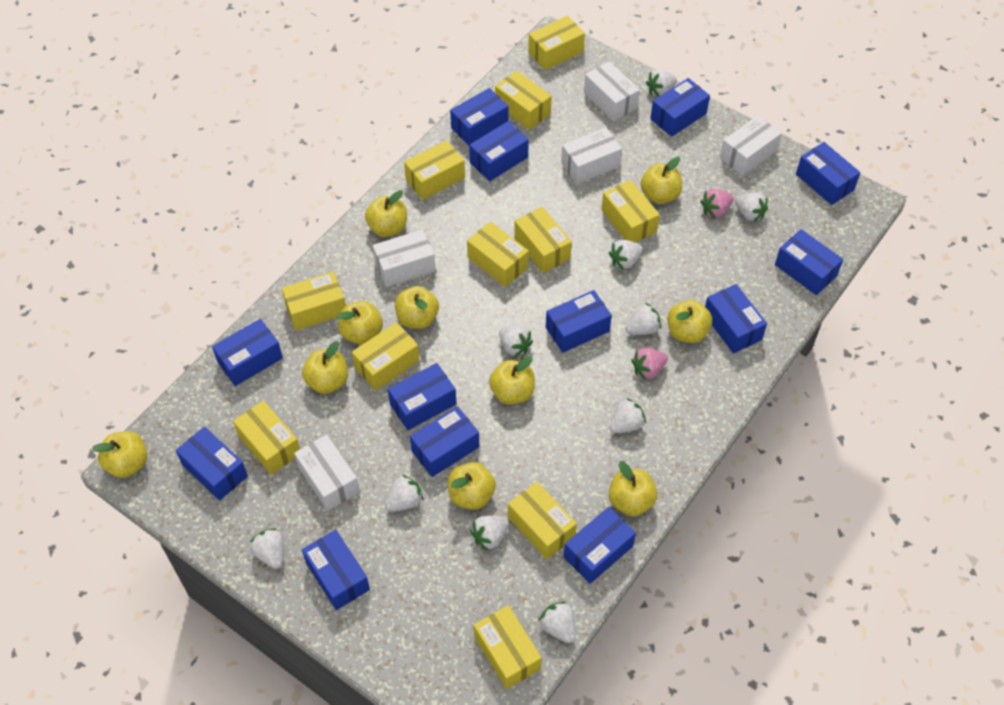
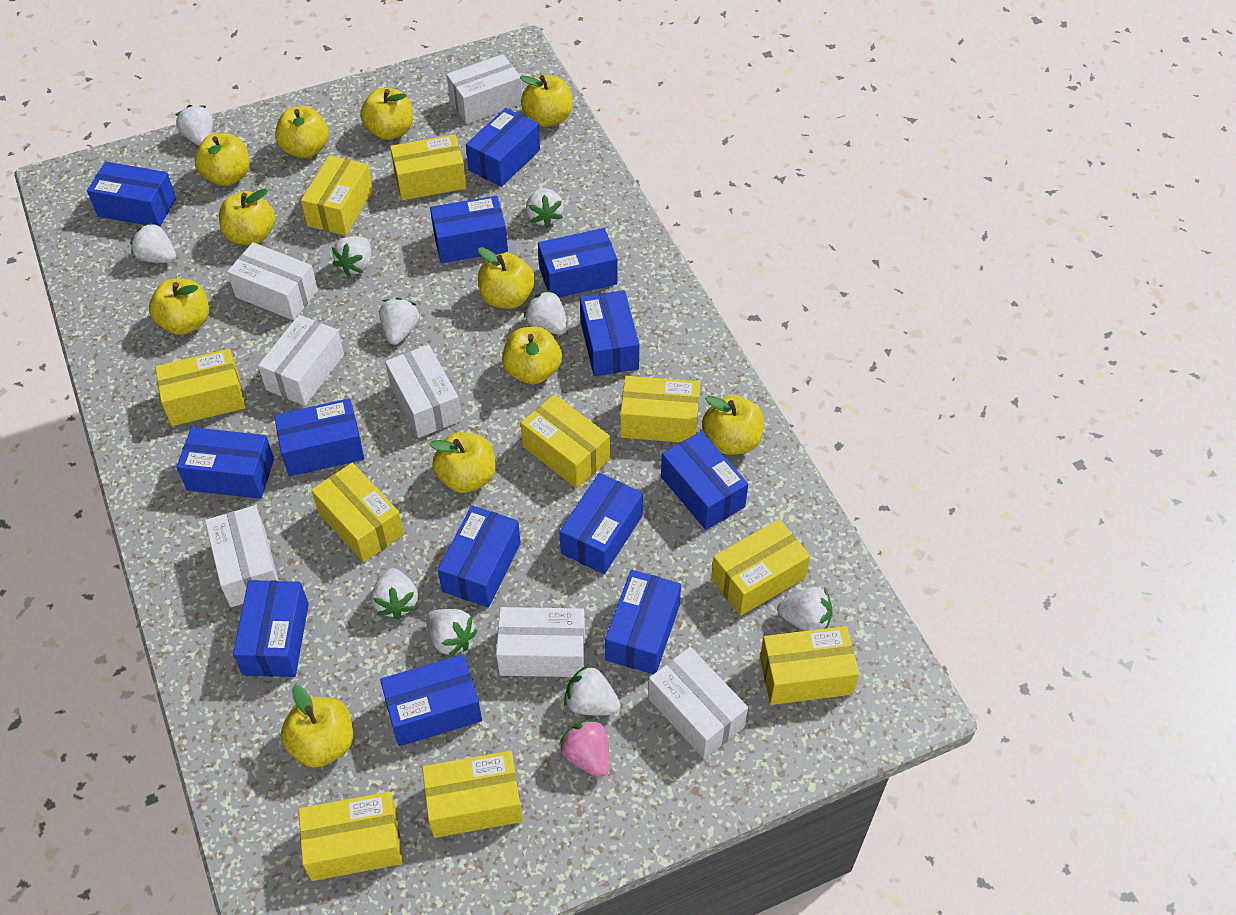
pink strawberry: 2 -> 1
white box: 5 -> 7
yellow apple: 10 -> 11
yellow box: 11 -> 10

